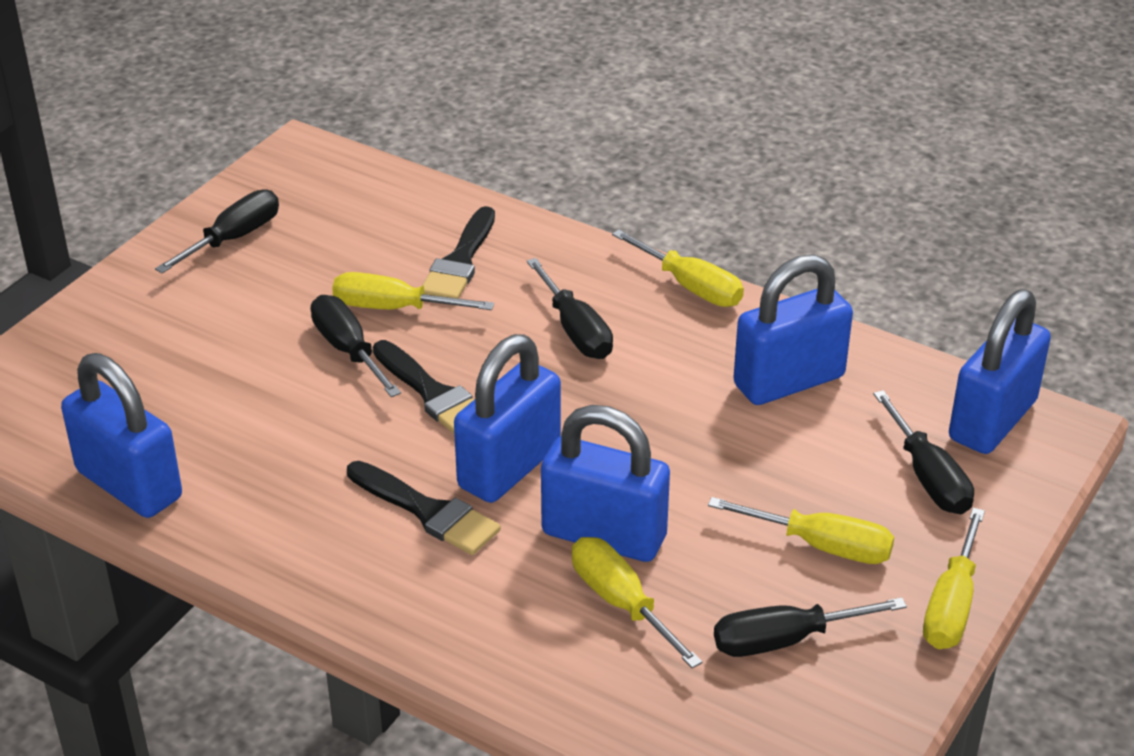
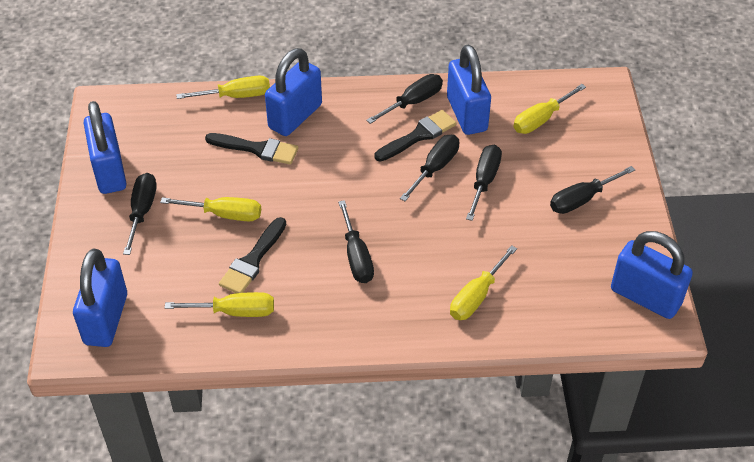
black screwdriver: 5 -> 6

